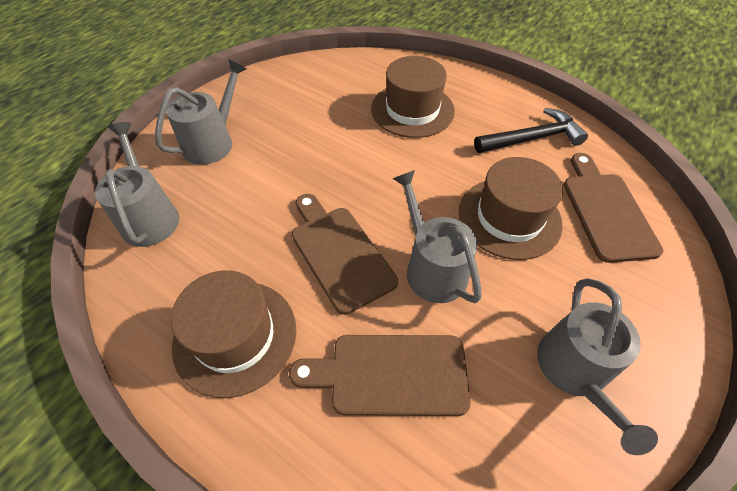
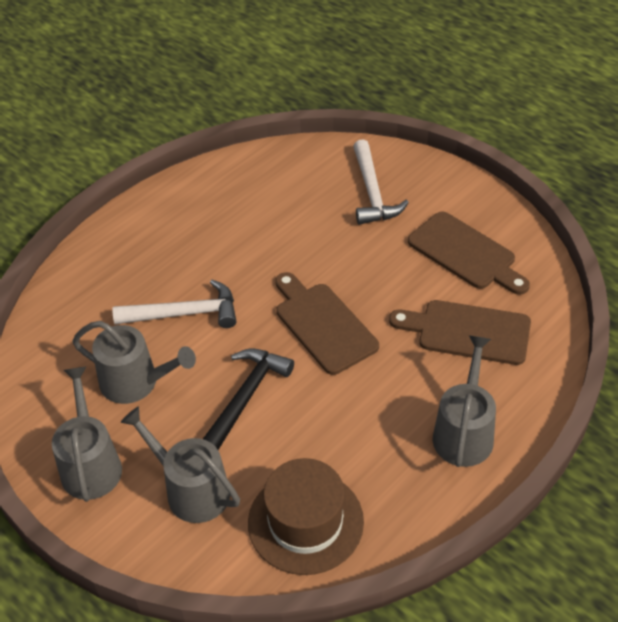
brown hat: 3 -> 1
white hammer: 0 -> 2

